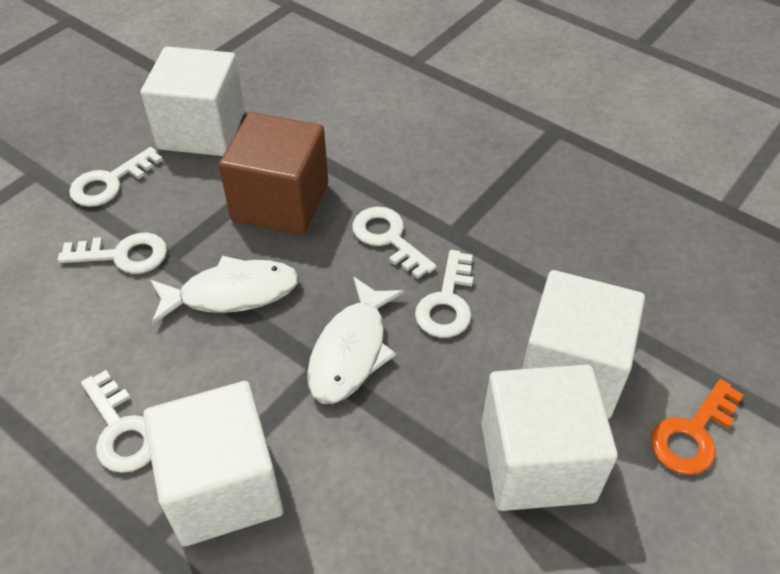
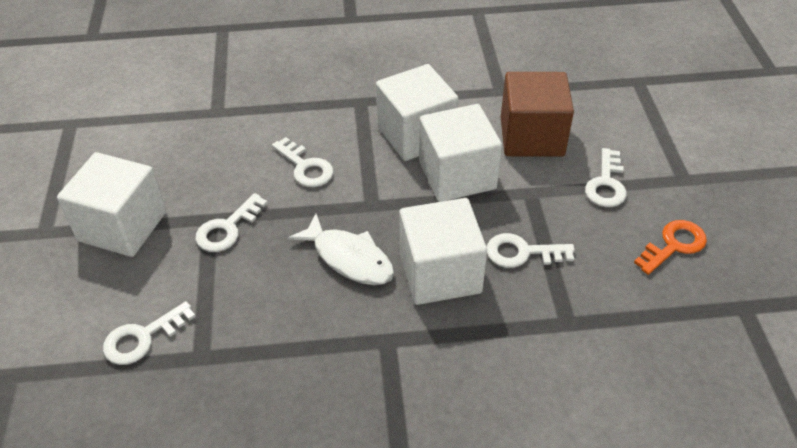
white fish: 2 -> 1

